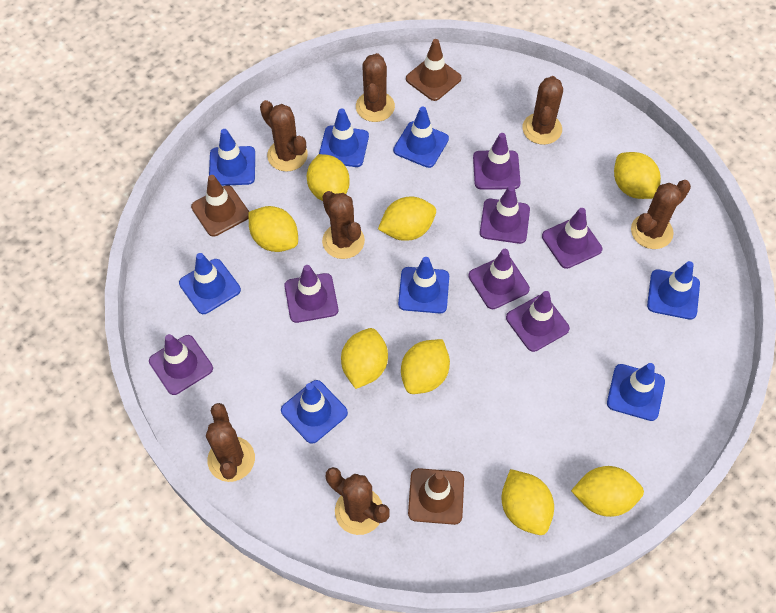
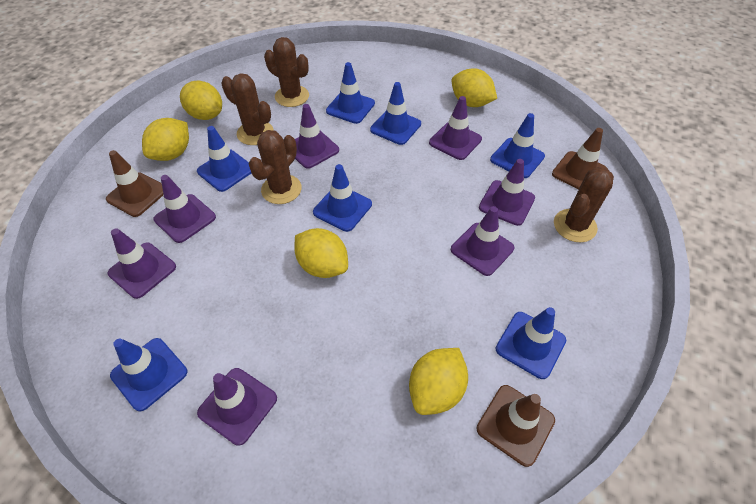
blue traffic cone: 8 -> 7
brown cactus: 7 -> 4
yellow lemon: 8 -> 5

